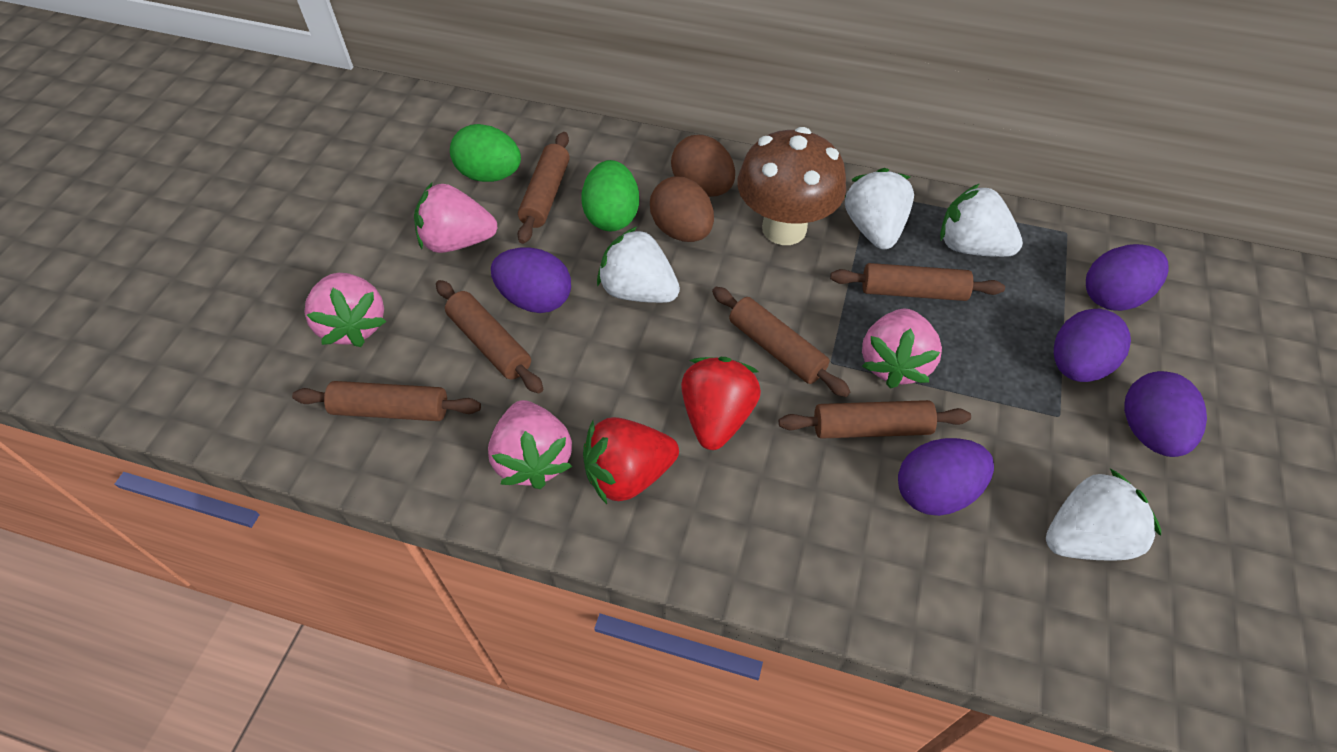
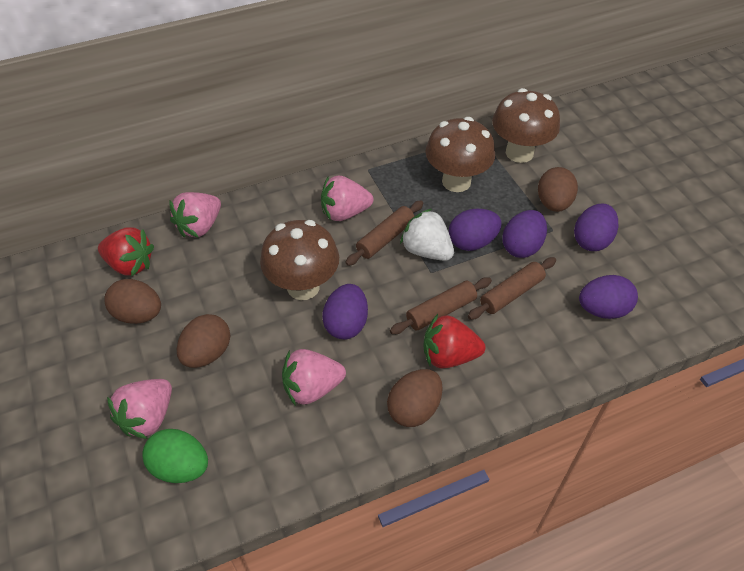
brown egg: 2 -> 4
brown mushroom: 1 -> 3
brown rolling pin: 6 -> 3
green egg: 2 -> 1
white strawberry: 4 -> 1

